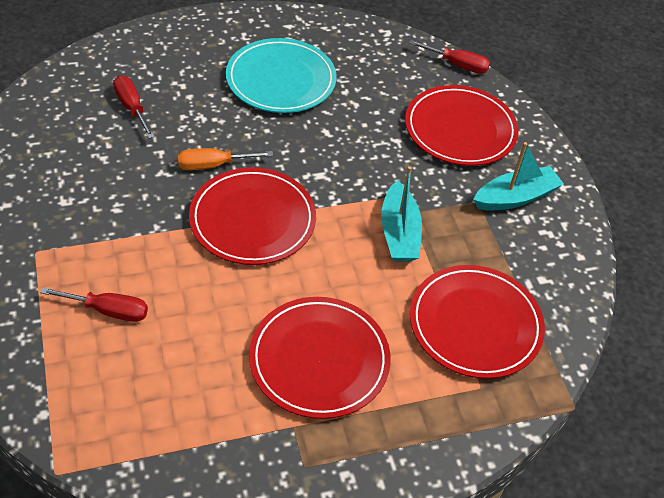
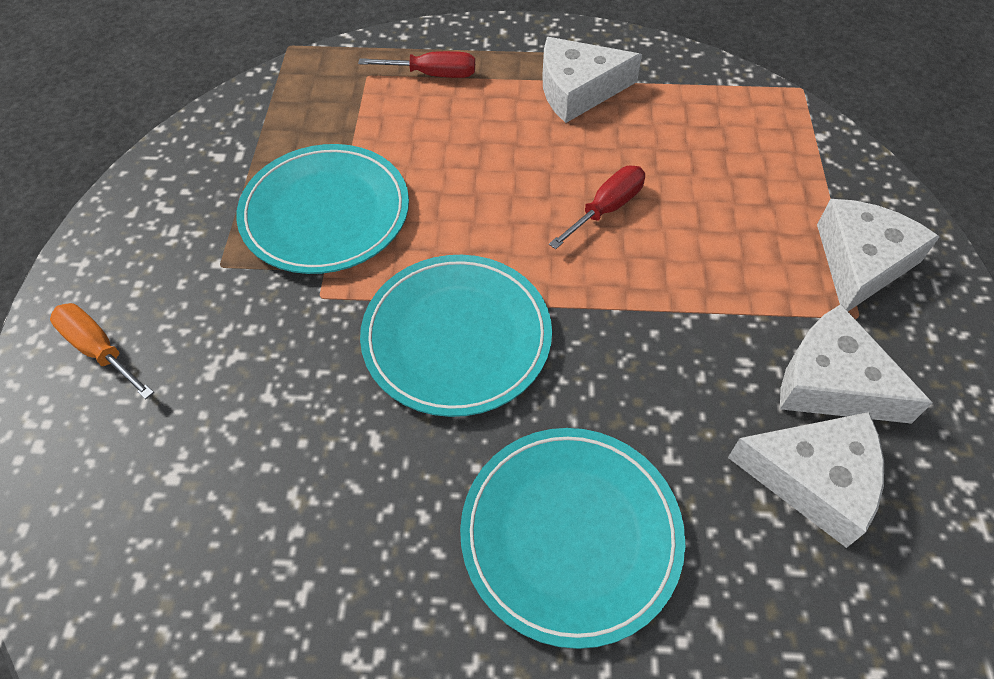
red plate: 4 -> 0
red screwdriver: 3 -> 2
turquoise boat: 2 -> 0
turquoise plate: 1 -> 3
white cheese: 0 -> 4

